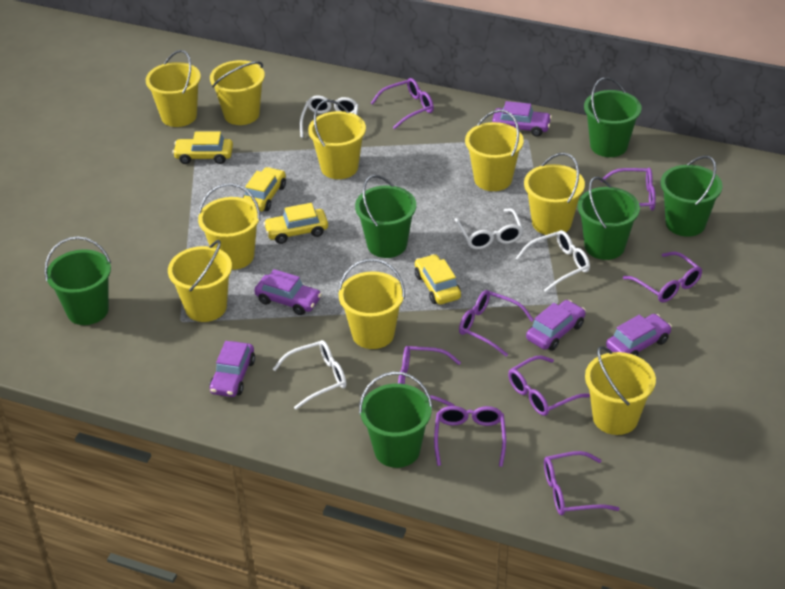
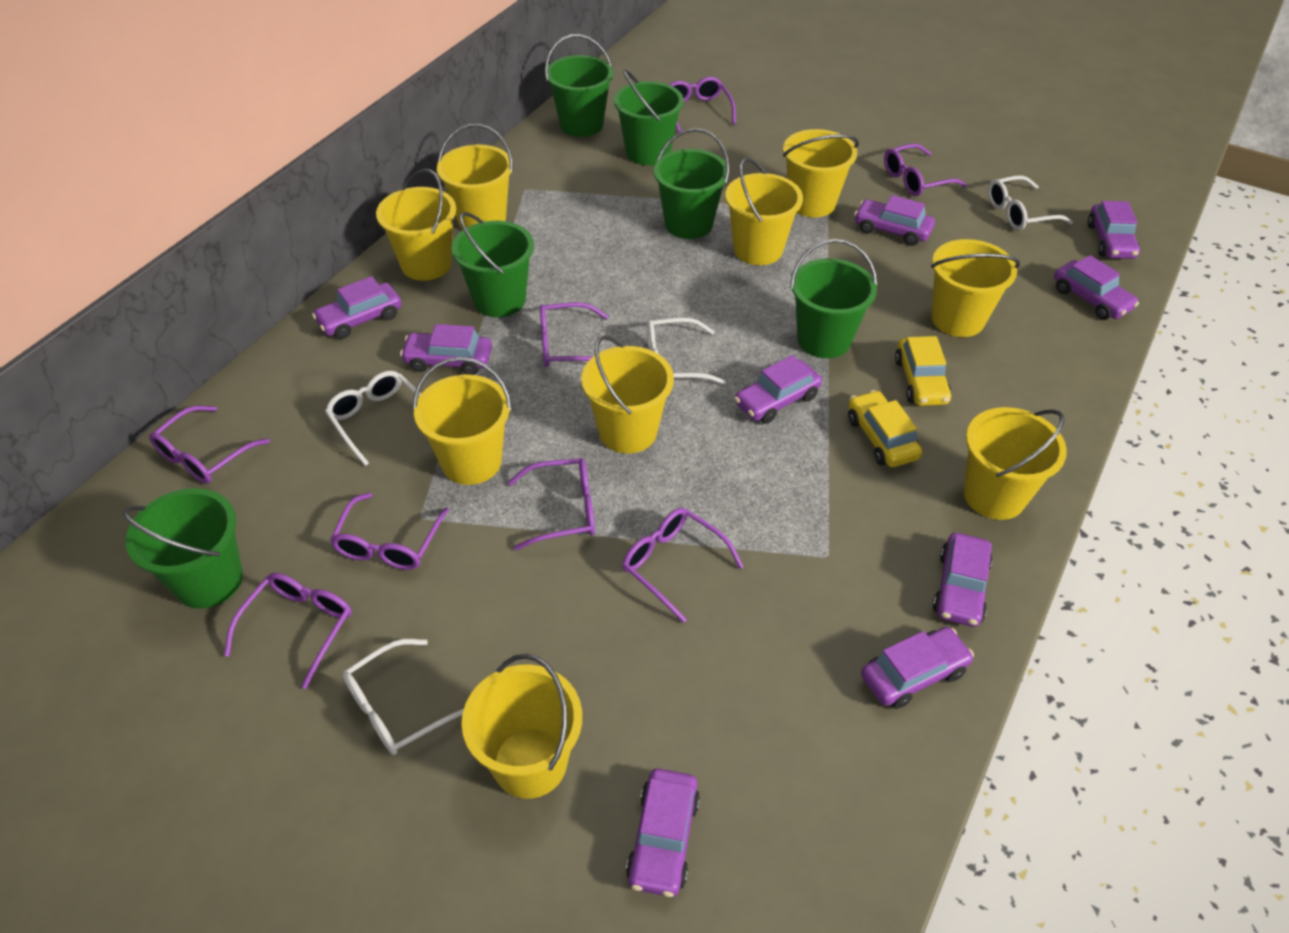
purple car: 5 -> 9
yellow car: 4 -> 2

